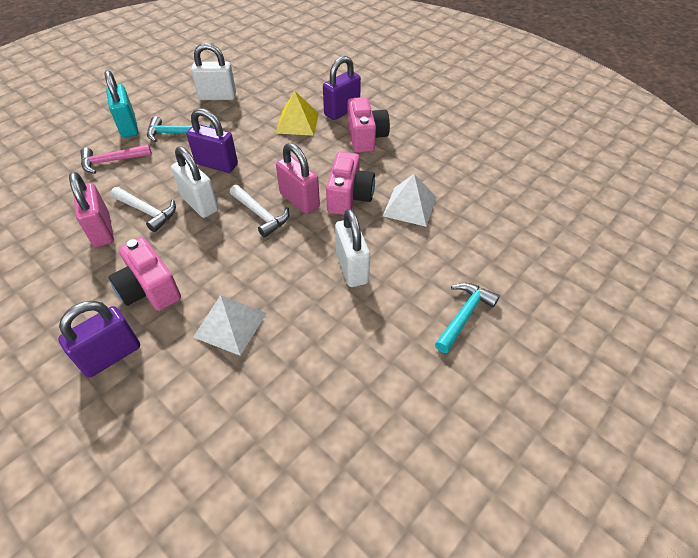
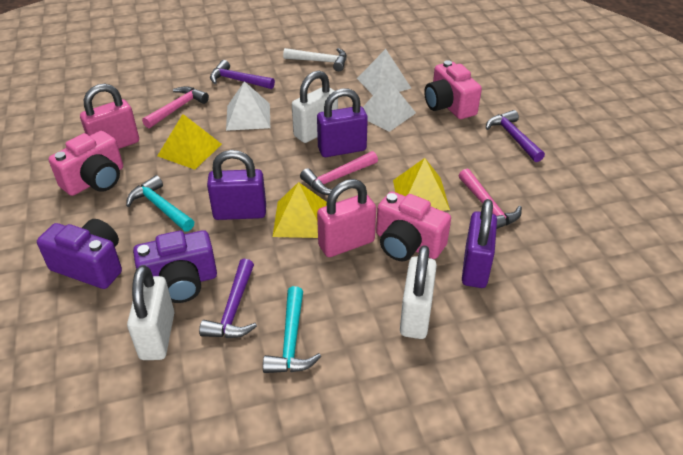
pink hammer: 1 -> 3
purple camera: 0 -> 2
purple hammer: 0 -> 3
turquoise padlock: 1 -> 0
white hammer: 2 -> 1
white pyramid: 2 -> 3
yellow pyramid: 1 -> 3

